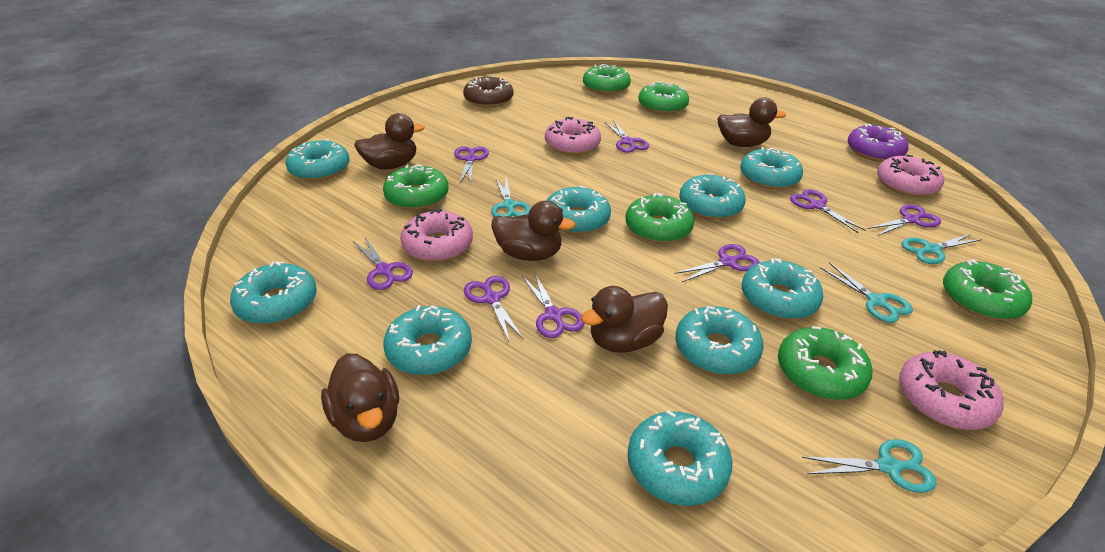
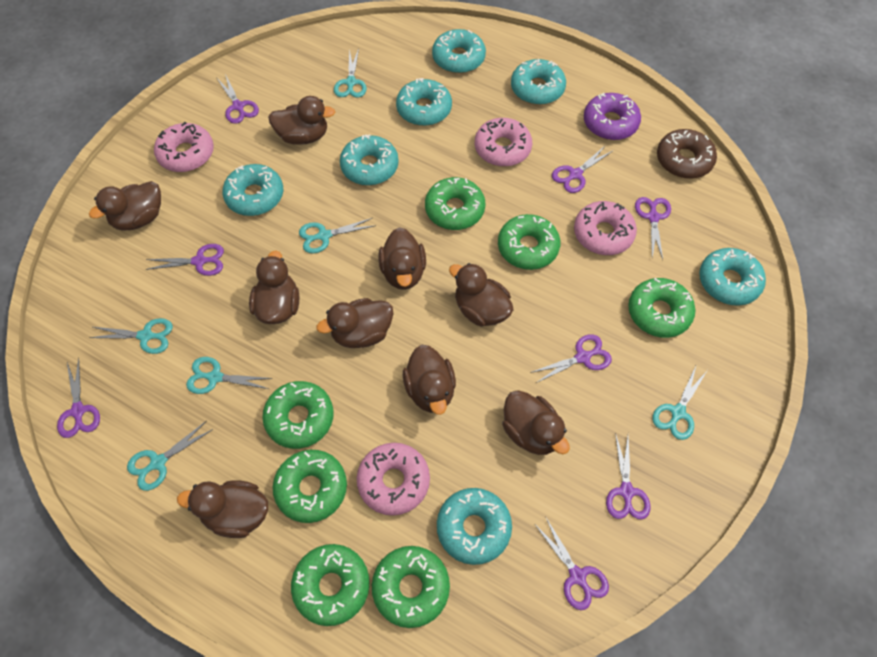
brown duck: 5 -> 9
green donut: 6 -> 7
turquoise donut: 9 -> 7
turquoise scissors: 4 -> 6

